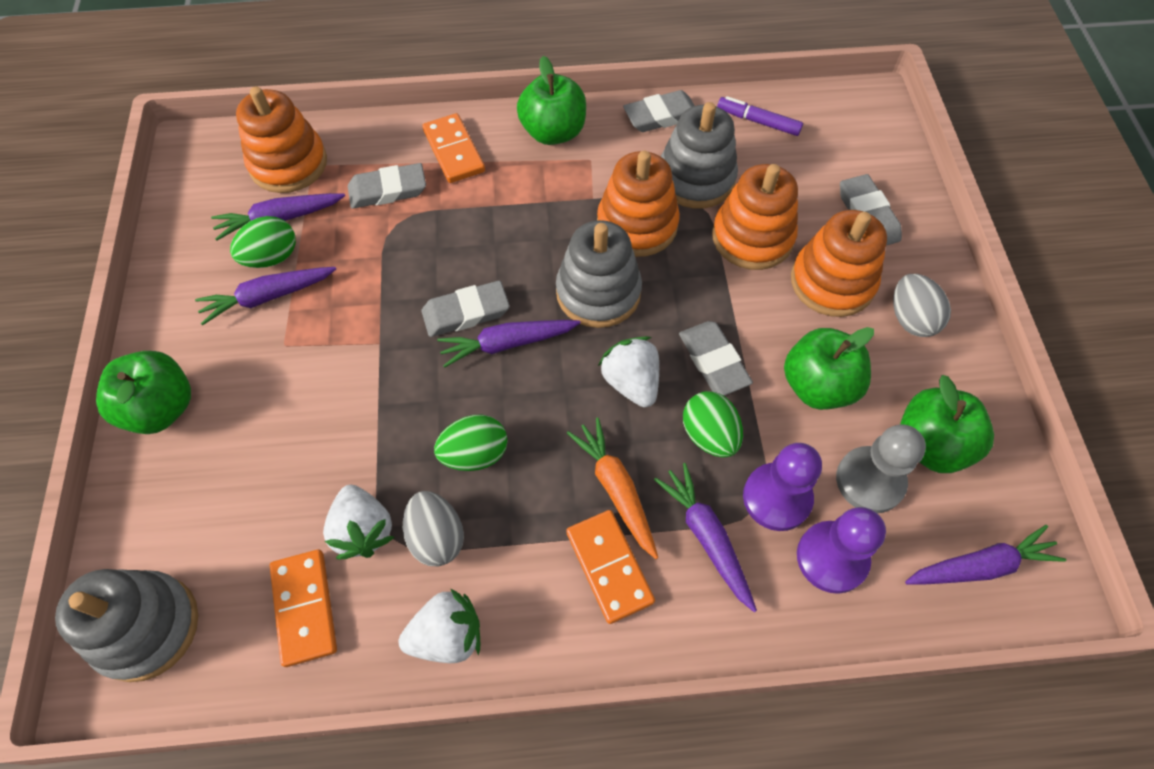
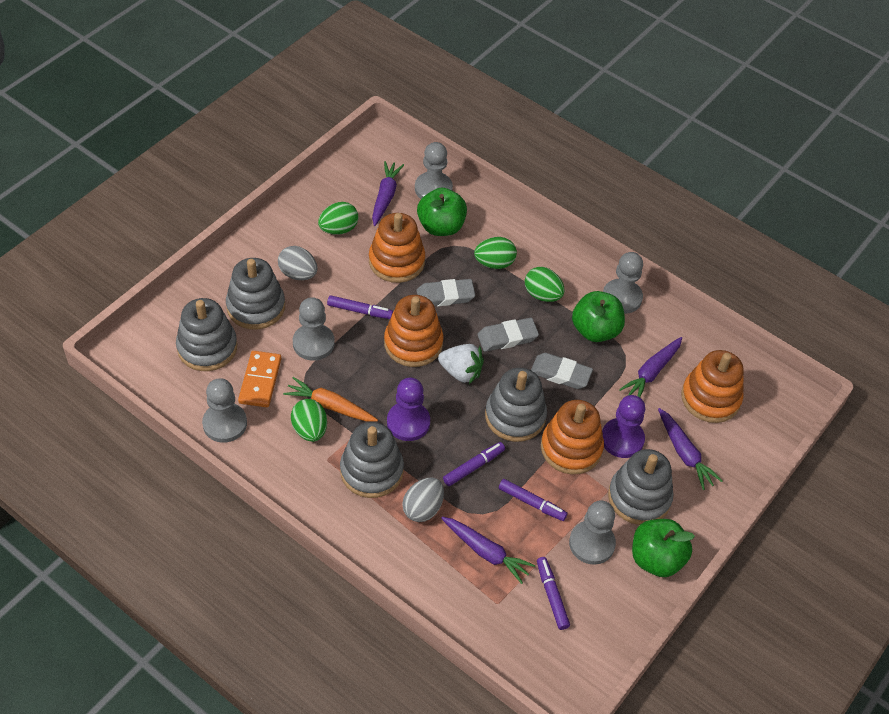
green apple: 4 -> 3
green egg: 3 -> 4
grey eraser: 5 -> 3
grey pawn: 1 -> 5
grey stacking toy: 3 -> 5
orange domino: 3 -> 1
purple carrot: 5 -> 4
purple marker: 1 -> 4
white strawberry: 3 -> 1

